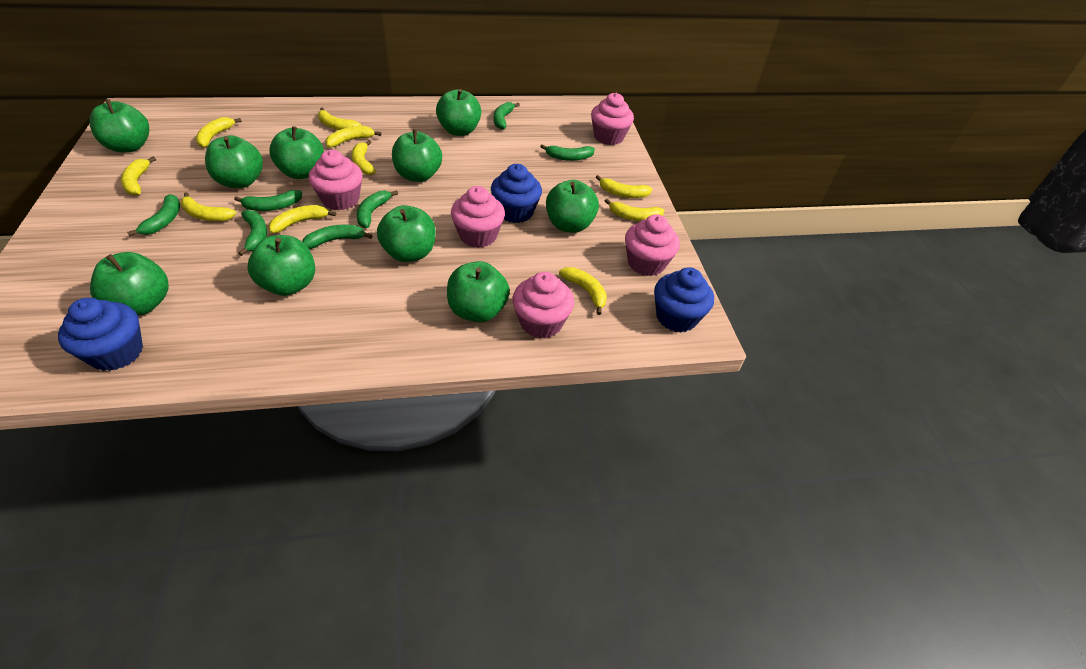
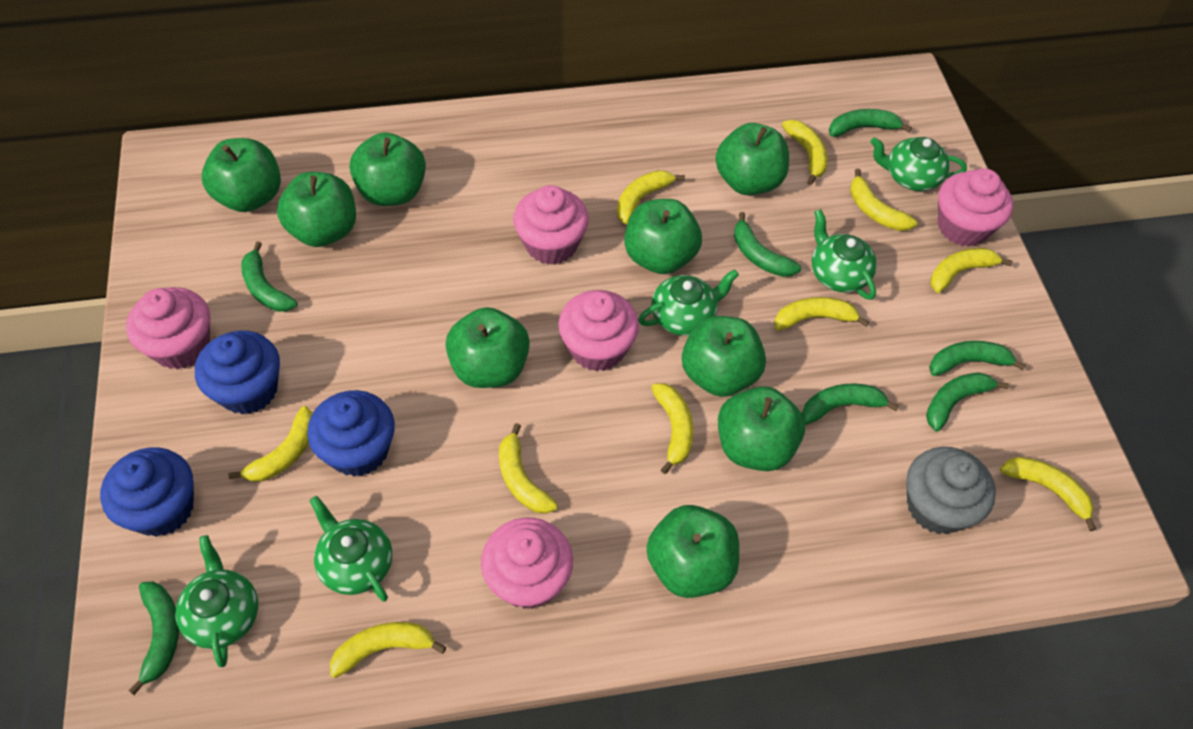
green apple: 10 -> 9
green teapot: 0 -> 5
grey cupcake: 0 -> 1

